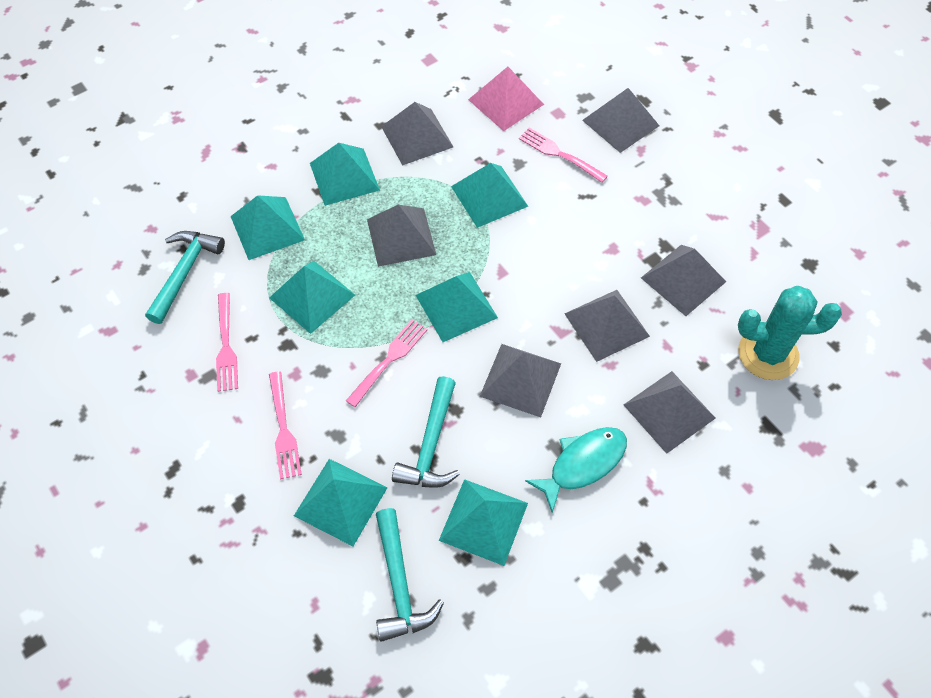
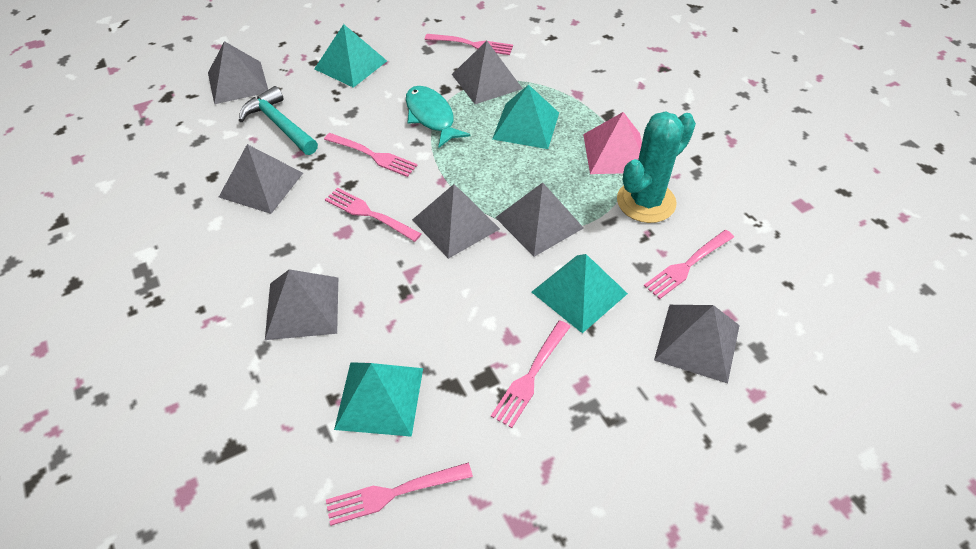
pink fork: 4 -> 6
turquoise hammer: 3 -> 1
turquoise pyramid: 7 -> 4

